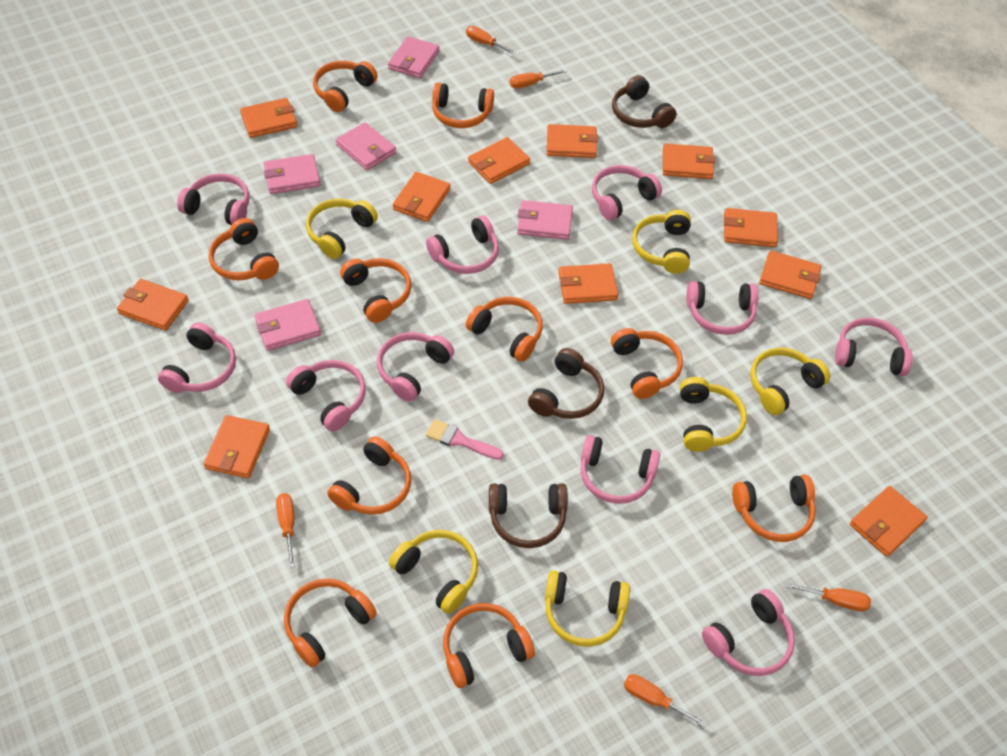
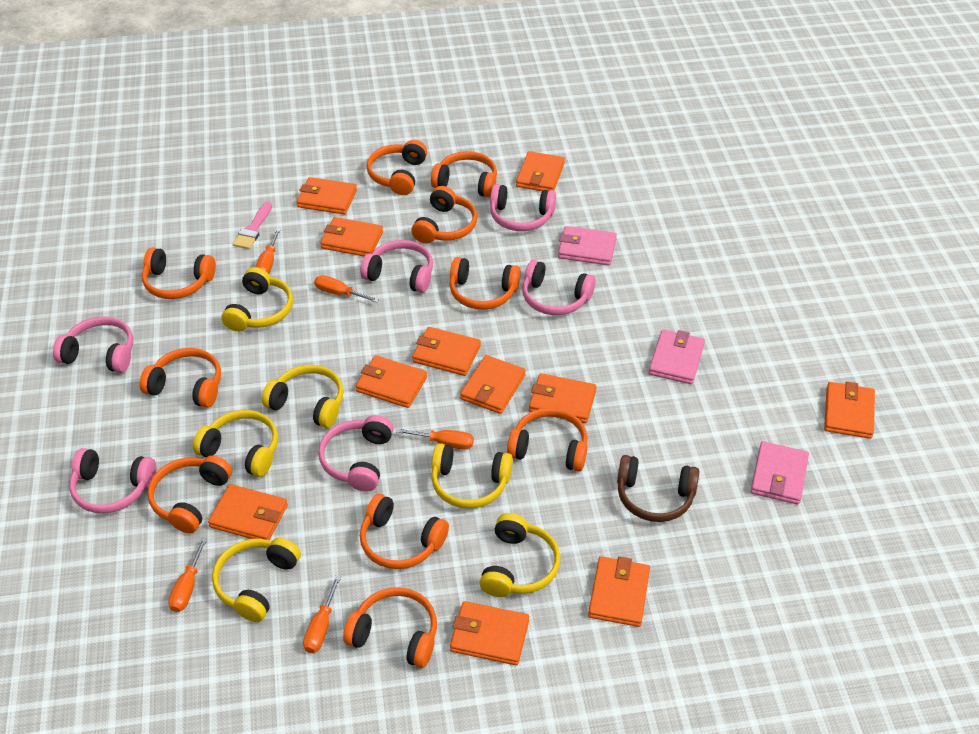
brown headphones: 3 -> 1
pink headphones: 10 -> 6
pink wallet: 5 -> 3

